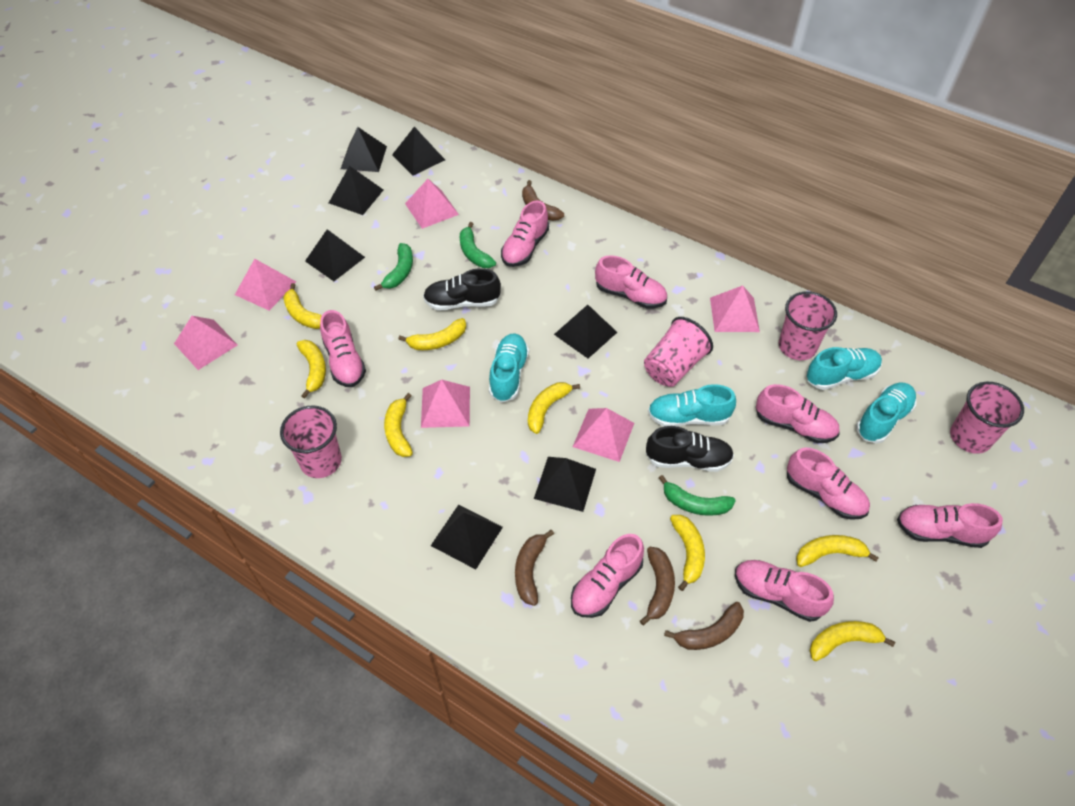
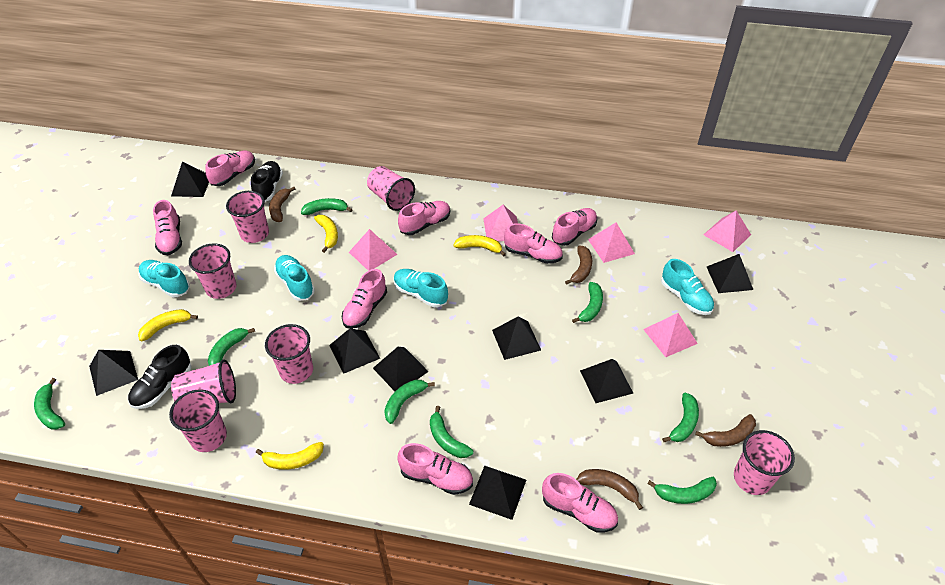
black pyramid: 7 -> 8
green banana: 3 -> 8
pink cup: 4 -> 7
pink pyramid: 6 -> 5
yellow banana: 8 -> 4

